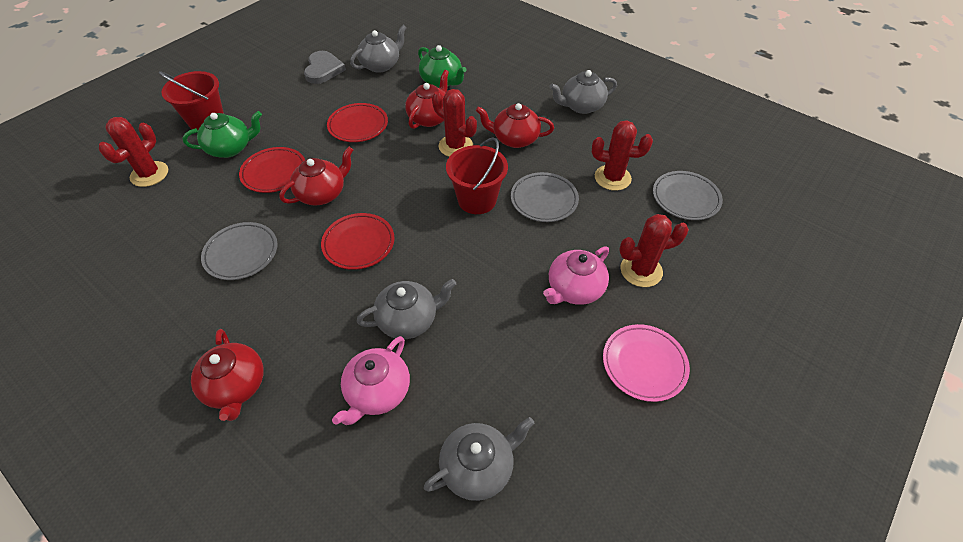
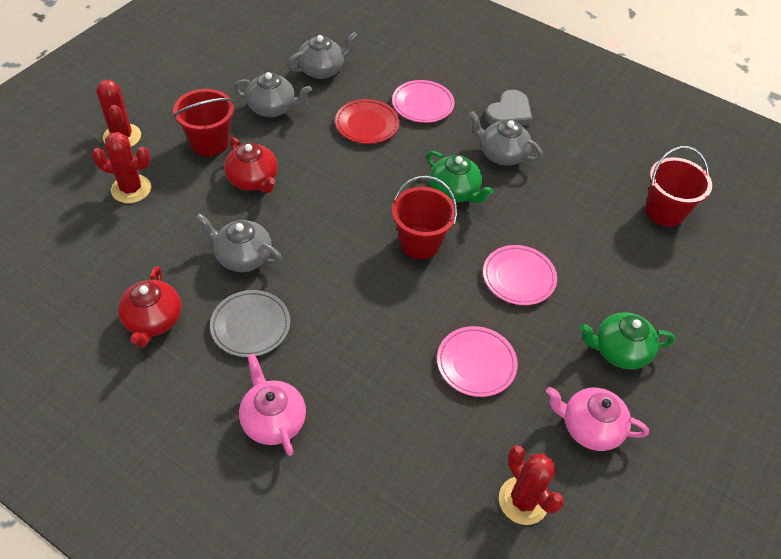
grey plate: 3 -> 1
pink plate: 1 -> 3
red bucket: 2 -> 3
red cactus: 4 -> 3
red plate: 3 -> 1
red teapot: 4 -> 2

